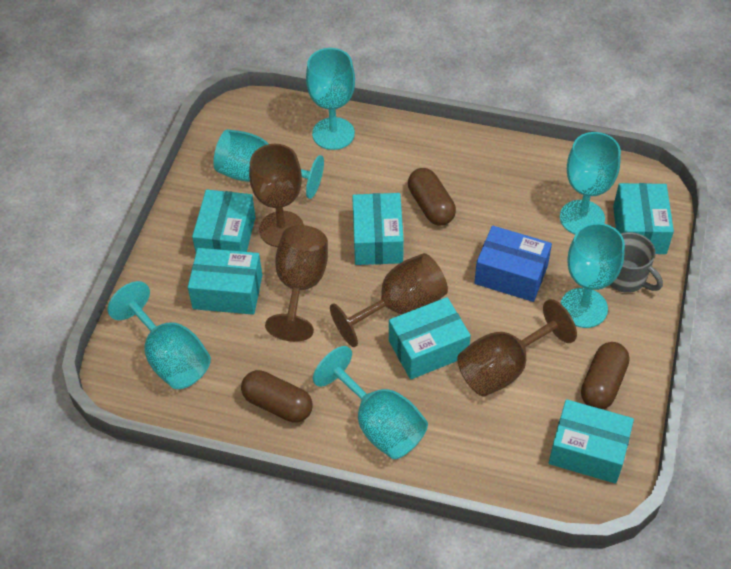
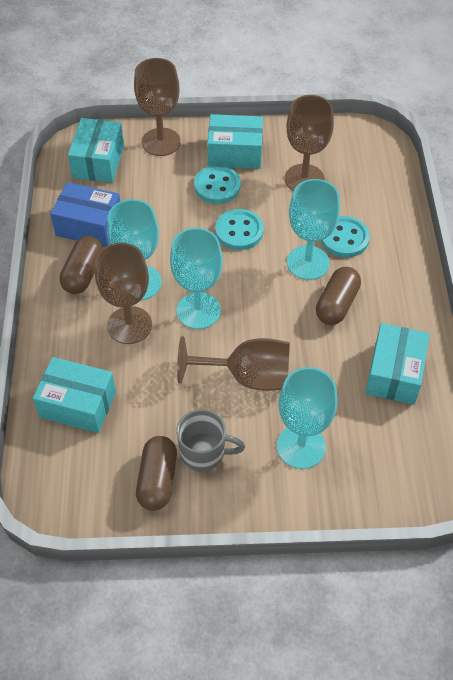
turquoise box: 6 -> 4
turquoise button: 0 -> 3
turquoise goblet: 6 -> 4

